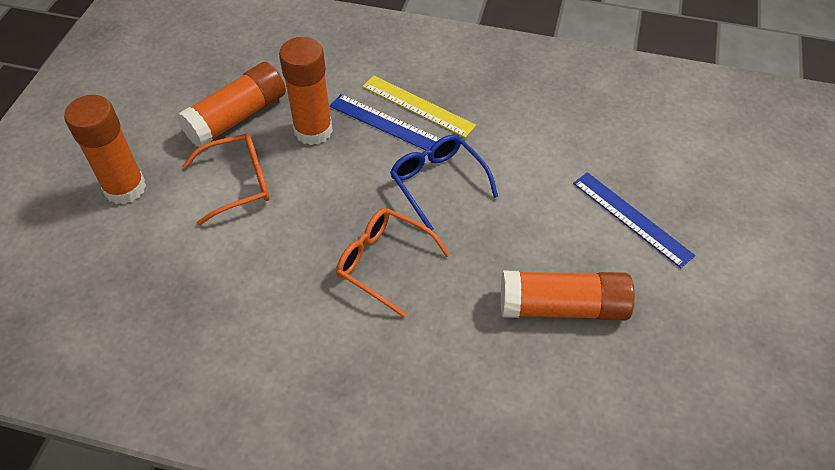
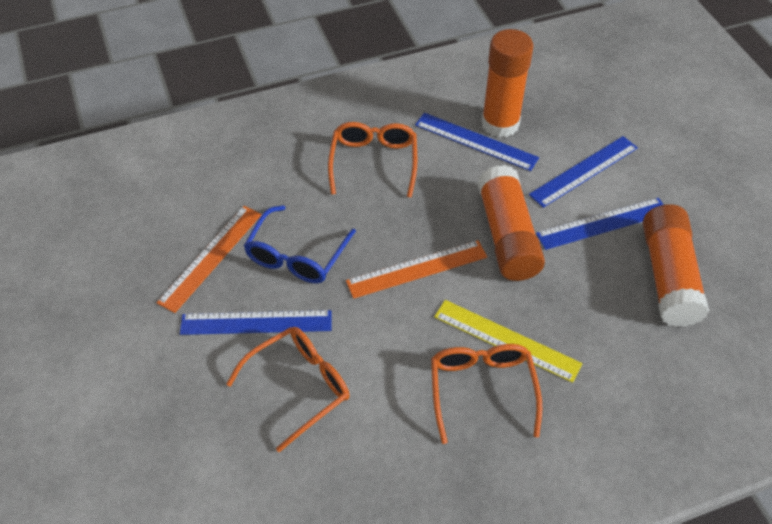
blue ruler: 2 -> 4
orange glasses: 2 -> 3
orange glue stick: 4 -> 3
orange ruler: 0 -> 2

